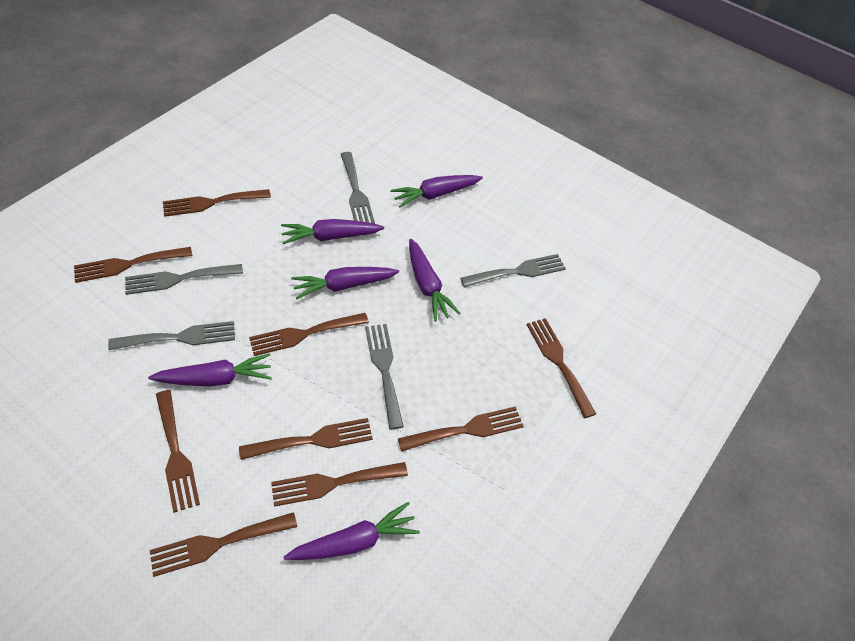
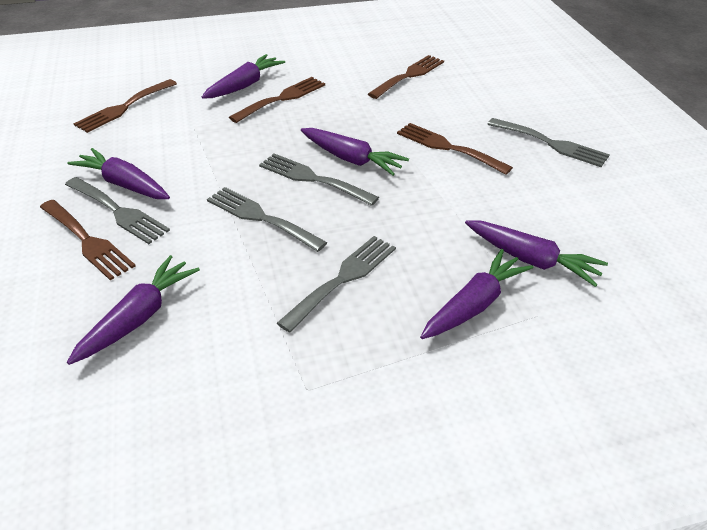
brown fork: 9 -> 5

